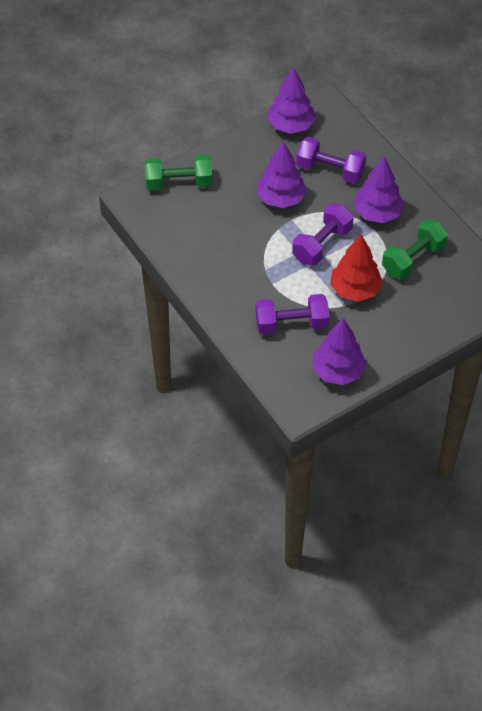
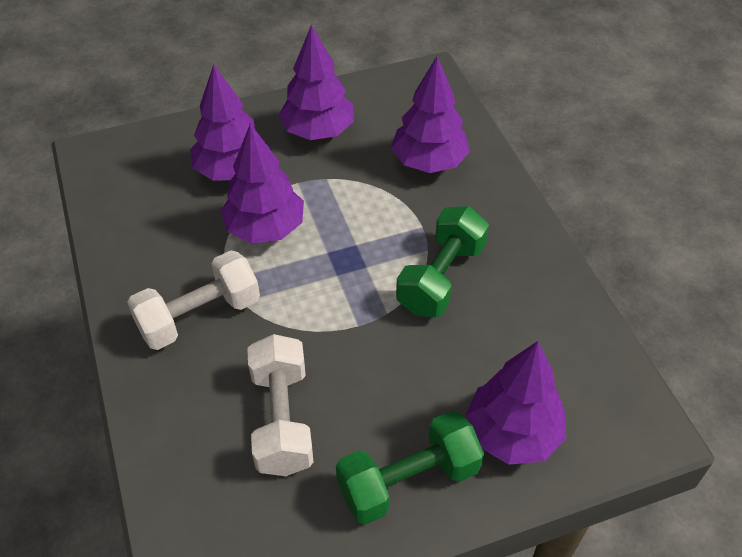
purple dumbbell: 3 -> 0
purple tree: 4 -> 5
red tree: 1 -> 0
white dumbbell: 0 -> 2

